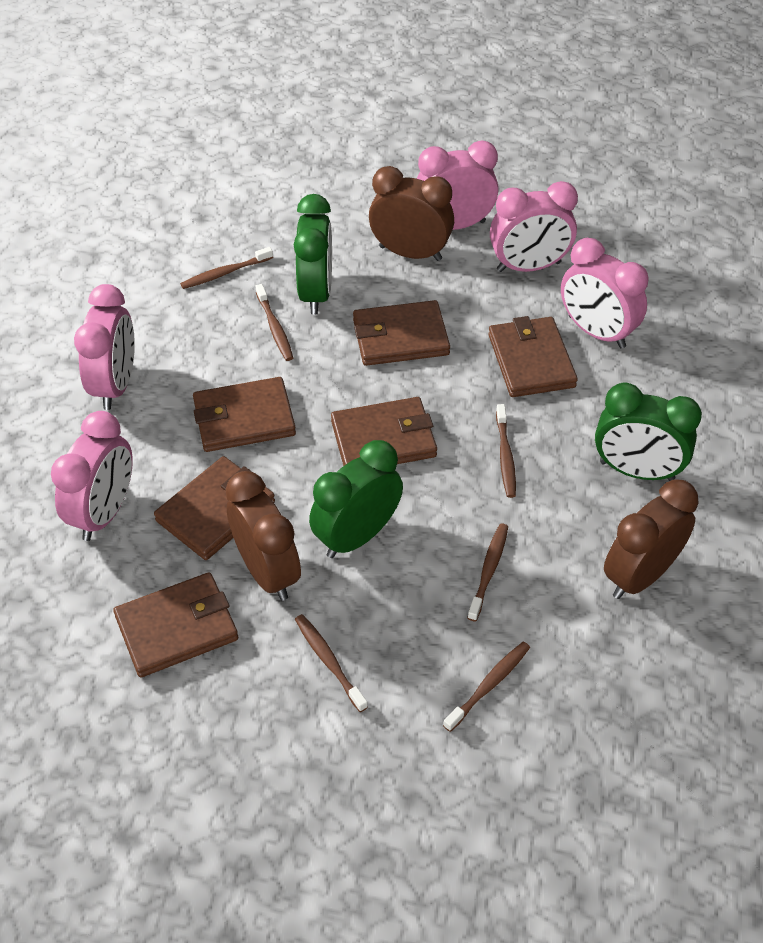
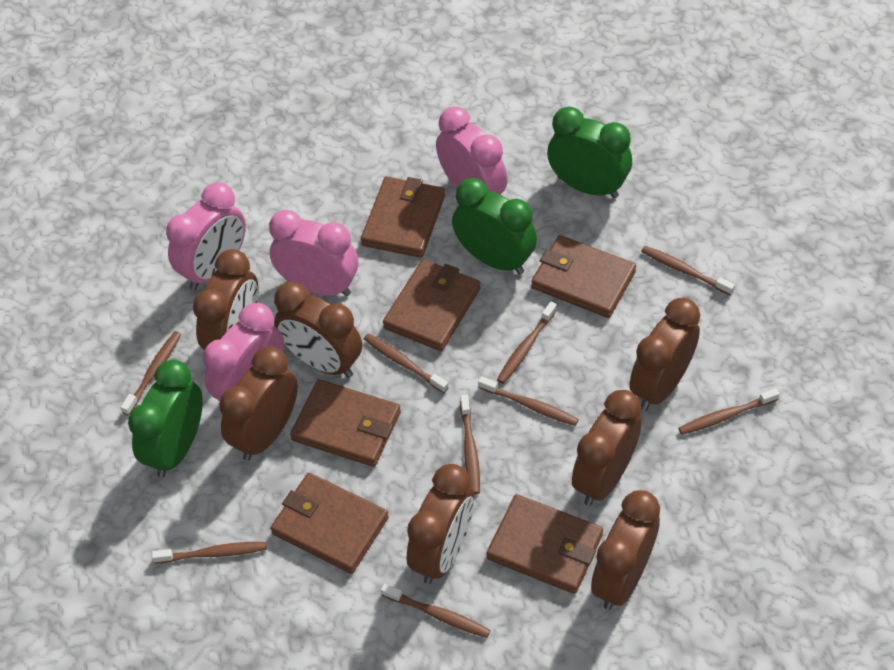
brown clock: 3 -> 7
brown toothbrush: 6 -> 9
pink clock: 5 -> 4

